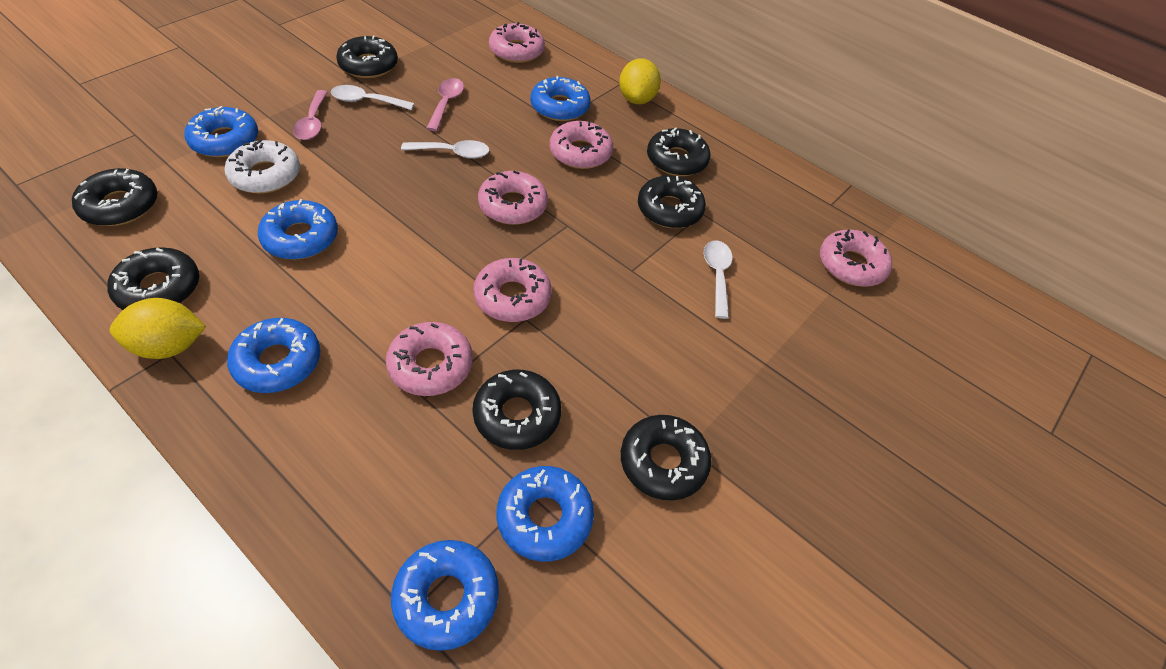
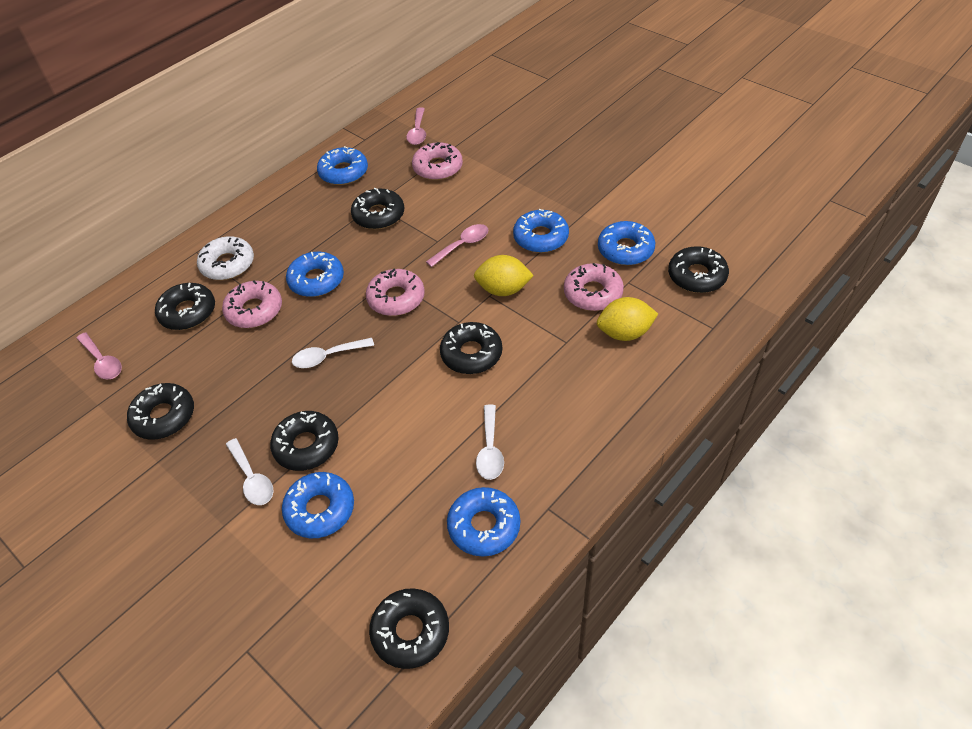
pink donut: 6 -> 4
pink spoon: 2 -> 3

